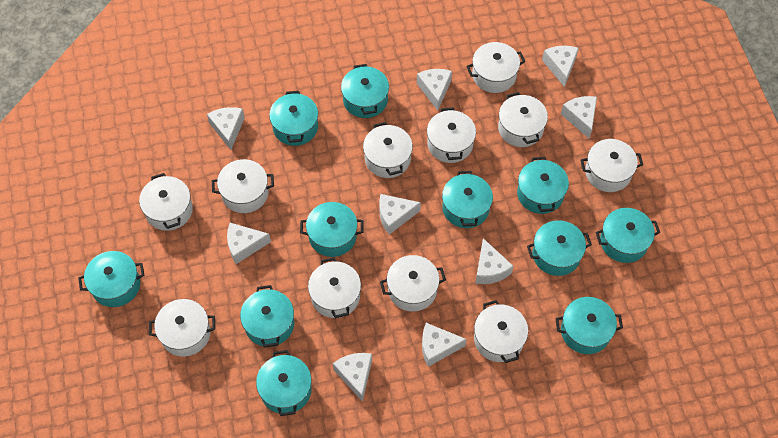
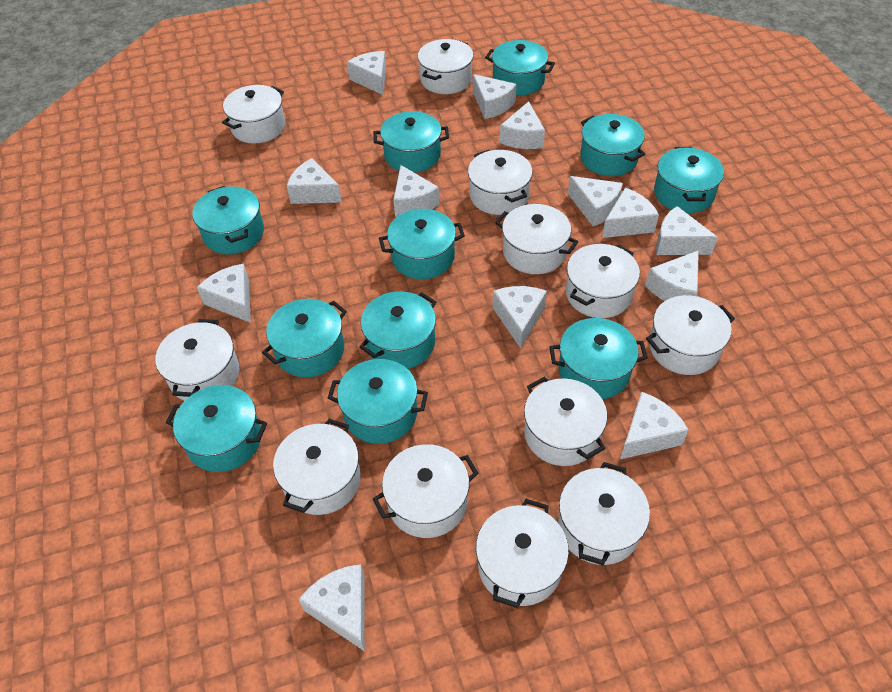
white cheese: 9 -> 13
white pot: 11 -> 12

